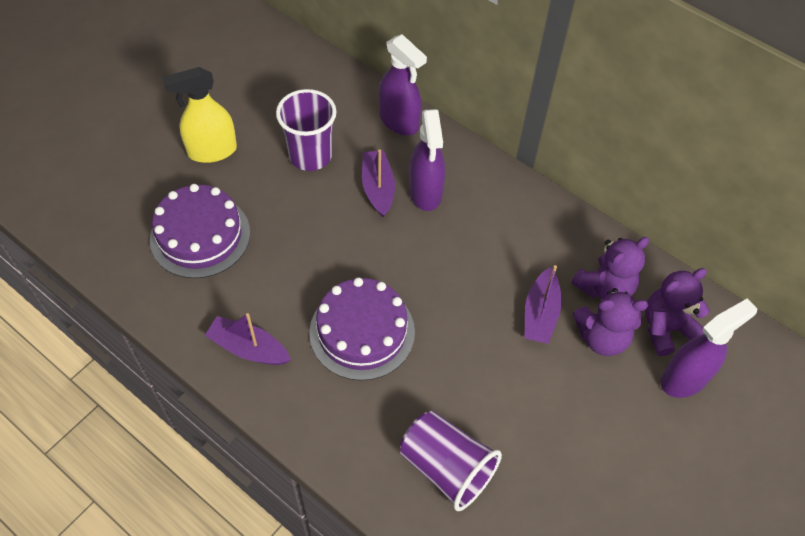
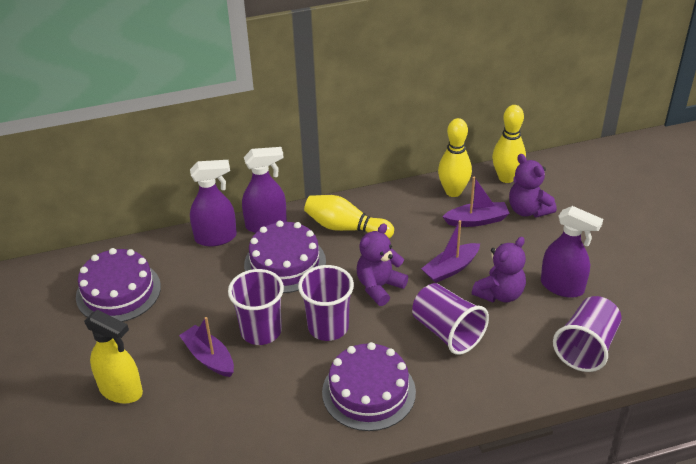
purple cake: 2 -> 3
purple cup: 2 -> 4
yellow bowling pin: 0 -> 3

